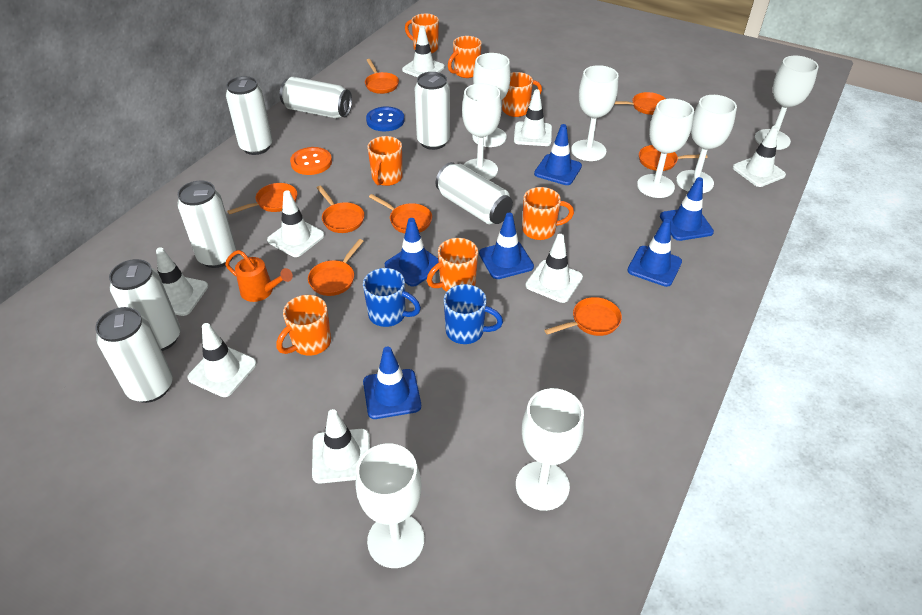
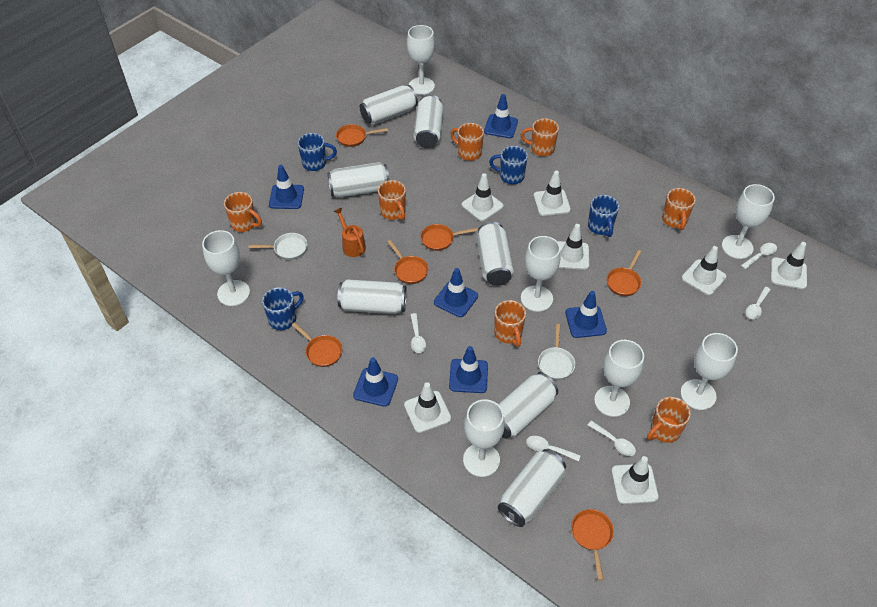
blue button: 1 -> 0
blue mug: 2 -> 4
orange button: 1 -> 0
orange pan: 8 -> 6
white goblet: 8 -> 7
white pan: 0 -> 2
white spoon: 0 -> 5
white traffic cone: 8 -> 7

